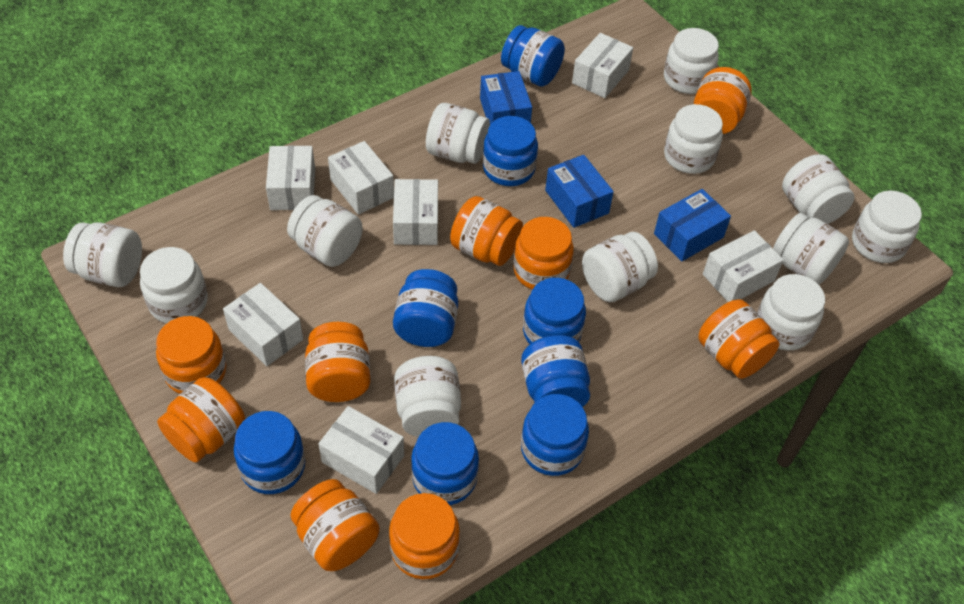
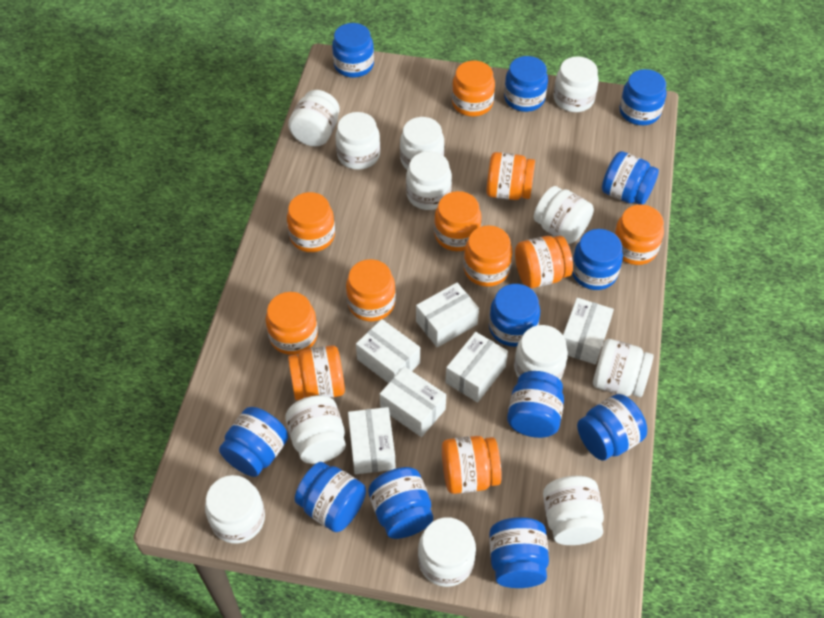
blue box: 3 -> 0
blue jar: 8 -> 12
orange jar: 9 -> 11
white box: 7 -> 6

